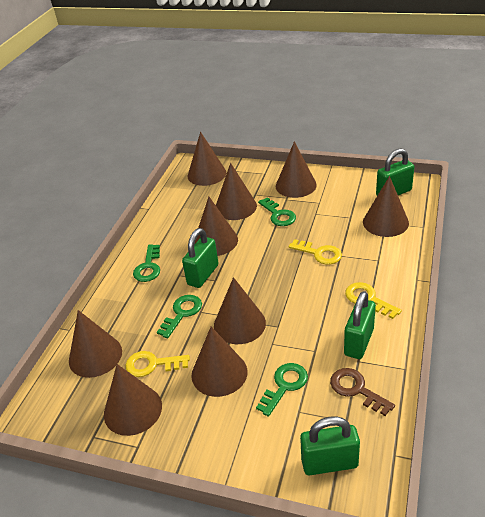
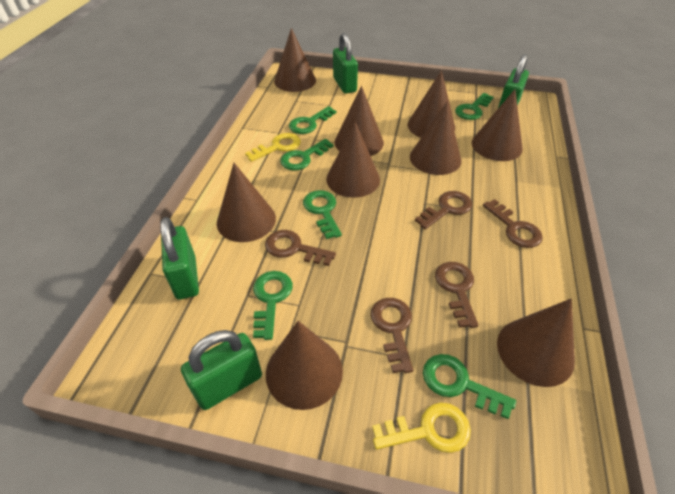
brown key: 1 -> 5
green key: 4 -> 6
yellow key: 3 -> 2

